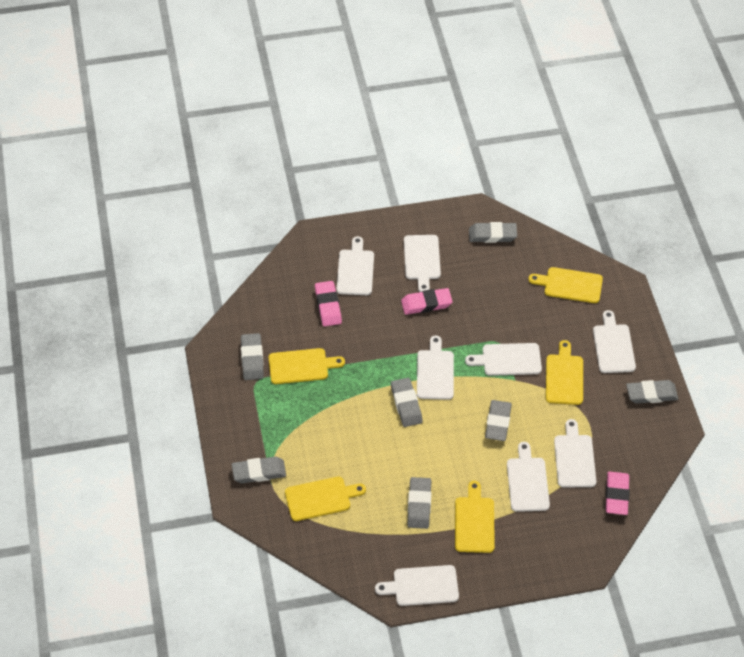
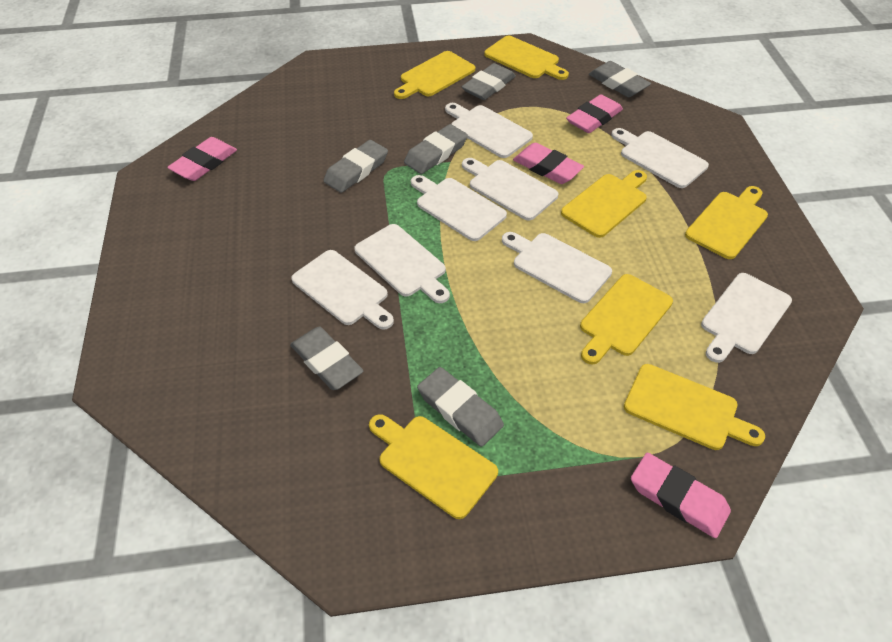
grey eraser: 7 -> 6
pink eraser: 3 -> 4
yellow cutting board: 5 -> 7

